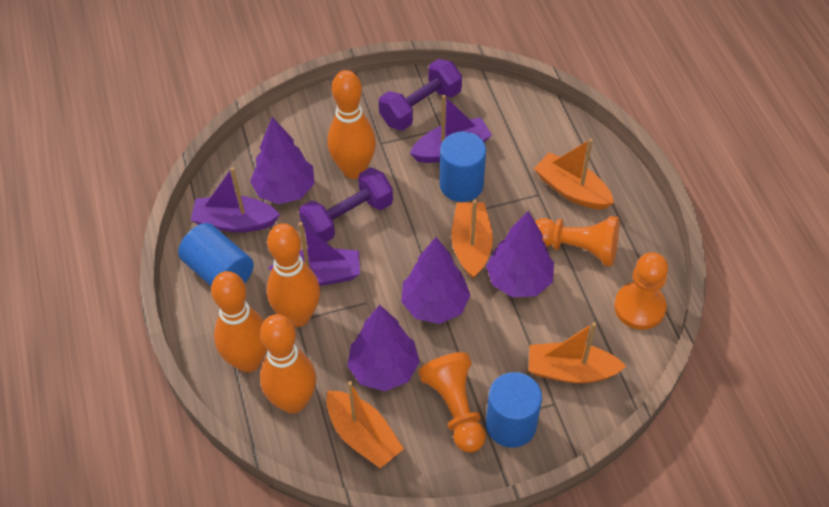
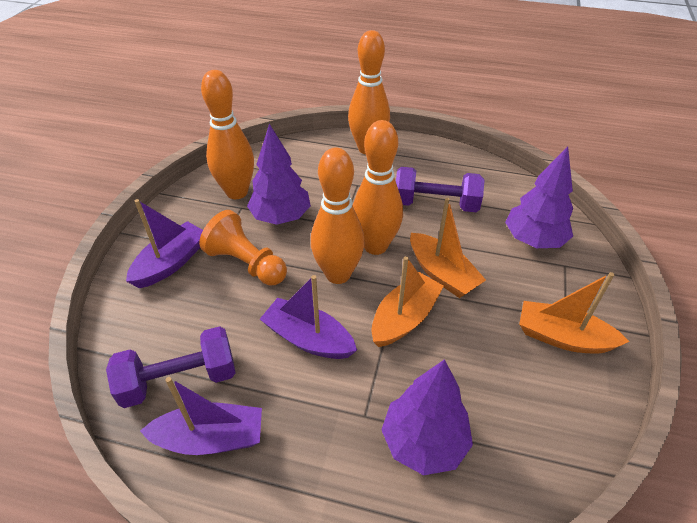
blue cylinder: 3 -> 0
orange boat: 4 -> 3
orange pawn: 3 -> 1
purple tree: 4 -> 3

